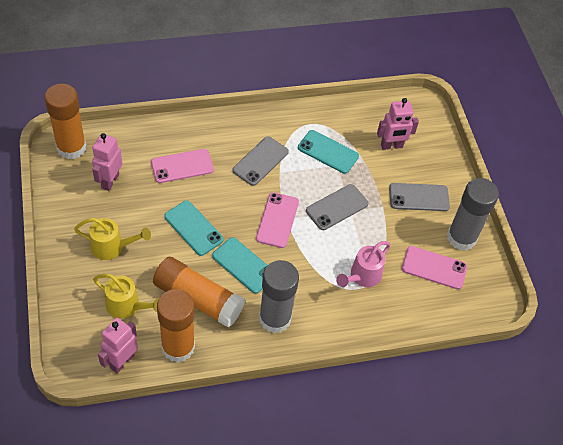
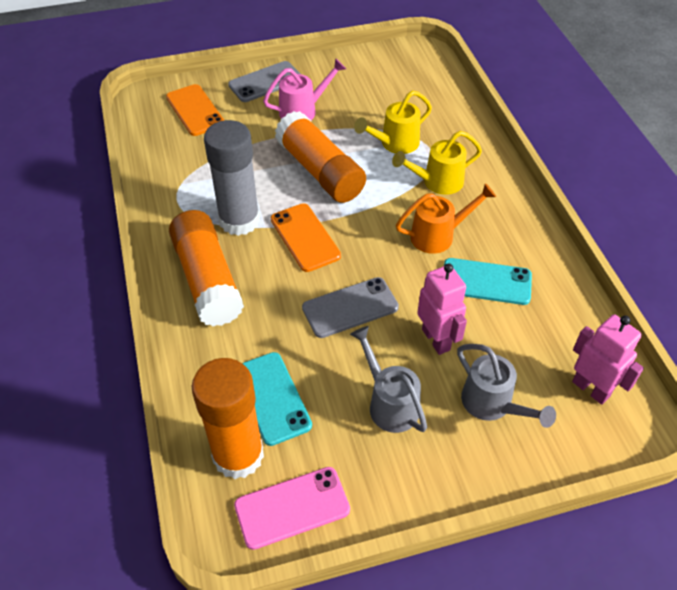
grey glue stick: 2 -> 1
grey phone: 3 -> 2
grey watering can: 0 -> 2
orange phone: 0 -> 2
orange watering can: 0 -> 1
pink phone: 3 -> 1
pink robot: 3 -> 2
turquoise phone: 3 -> 2

